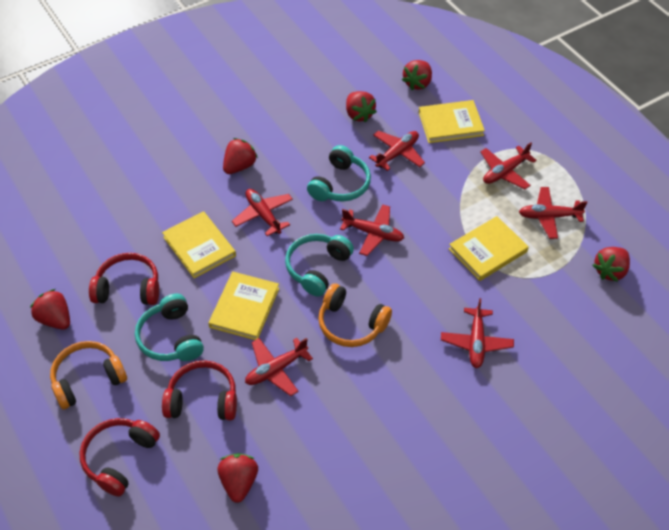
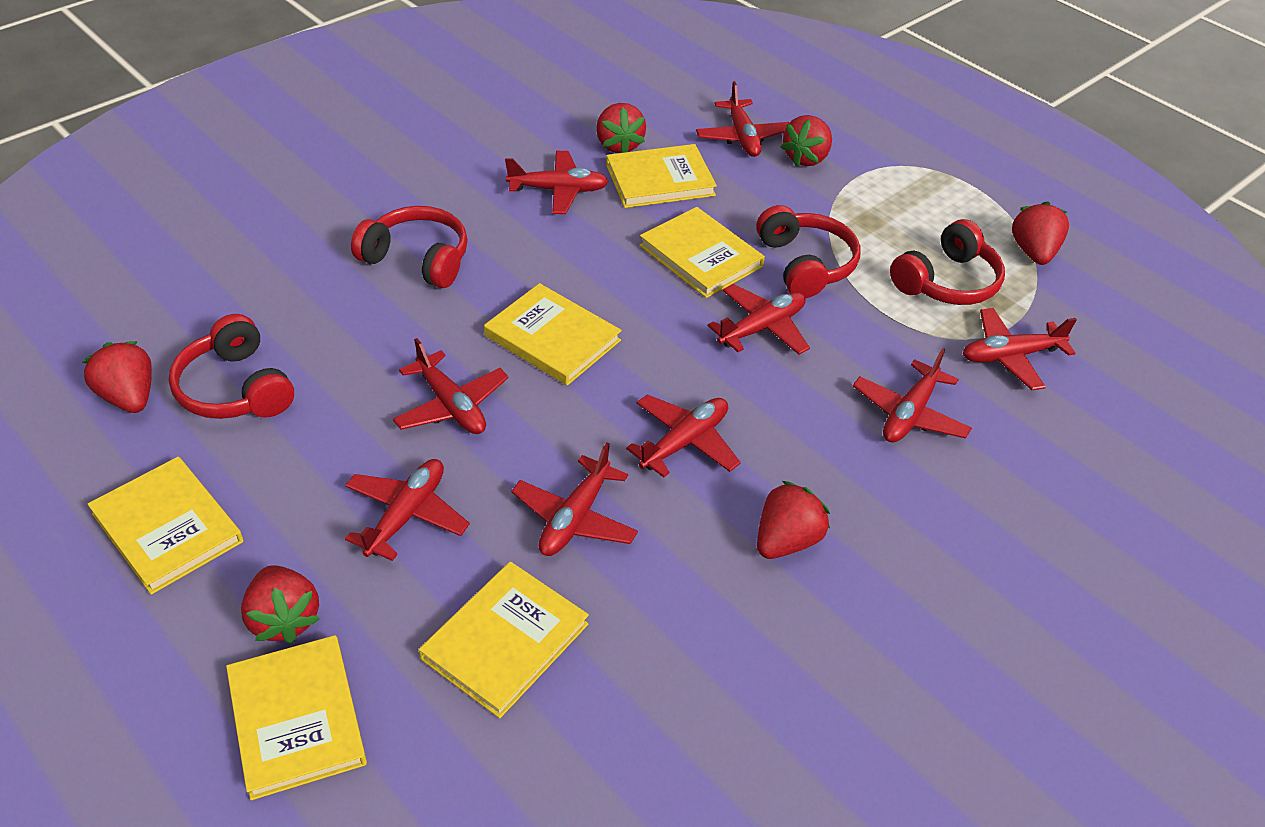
orange headphones: 2 -> 0
red headphones: 3 -> 4
red plane: 7 -> 9
turquoise headphones: 3 -> 0
yellow book: 4 -> 6

